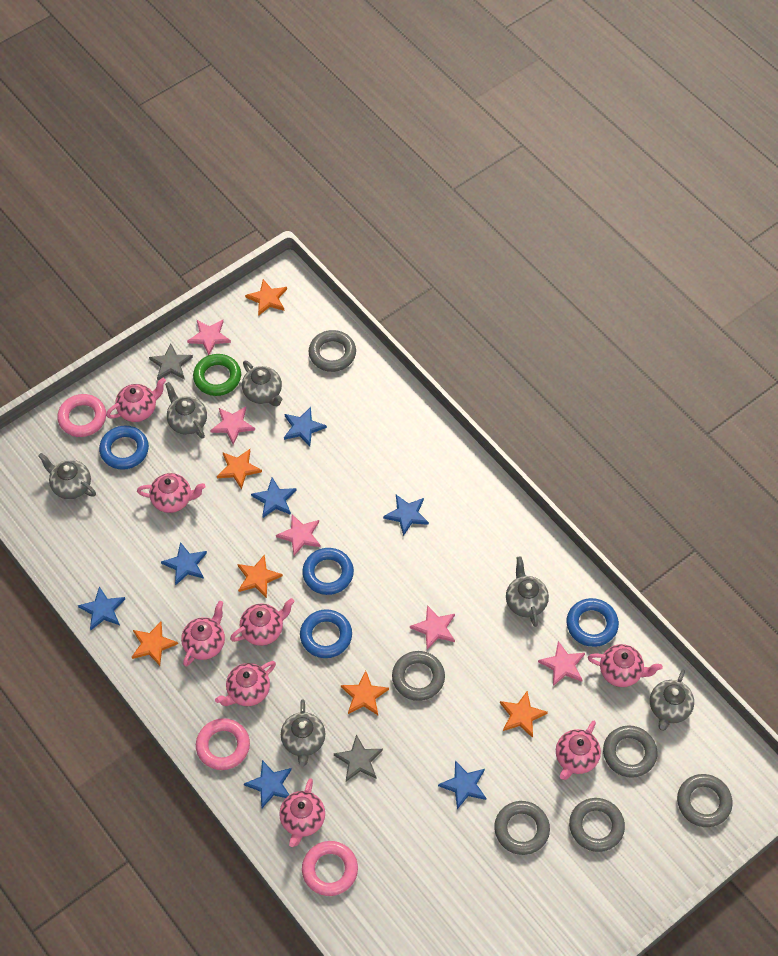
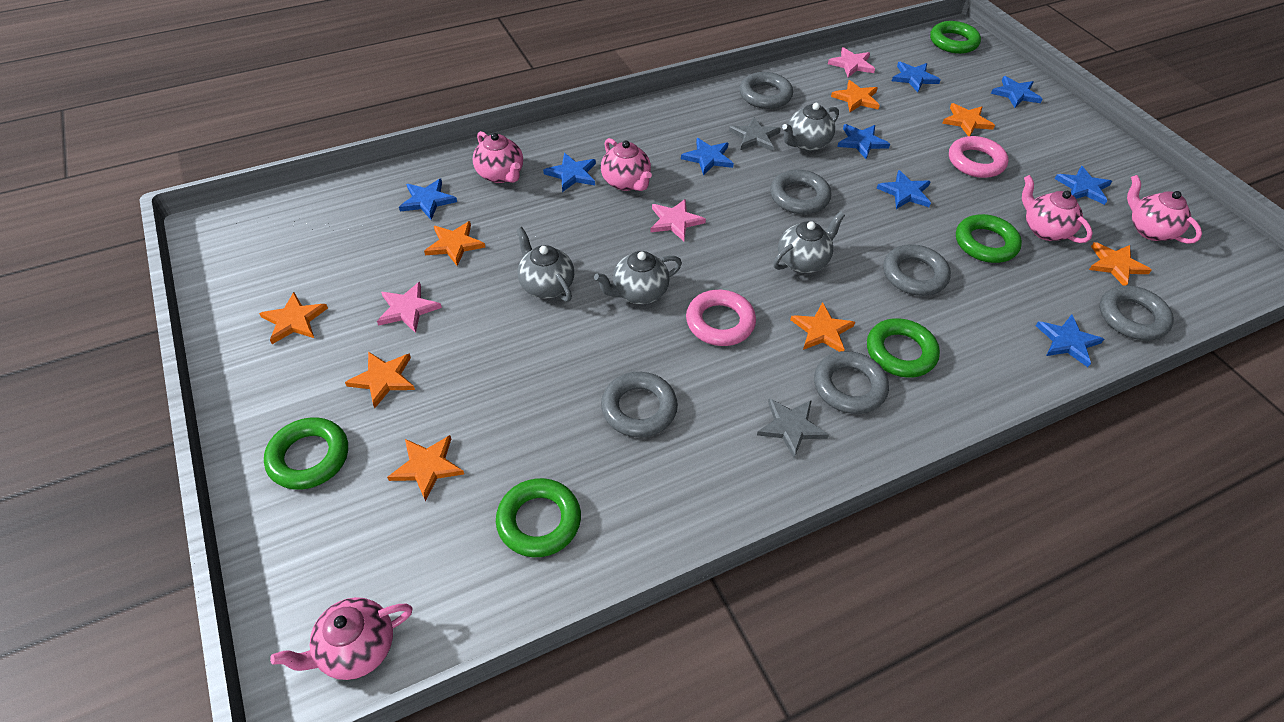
blue ring: 4 -> 0
blue star: 7 -> 9
green ring: 1 -> 5
grey teapot: 6 -> 4
orange star: 6 -> 8
pink ring: 3 -> 2
pink star: 5 -> 3
pink teapot: 8 -> 5

